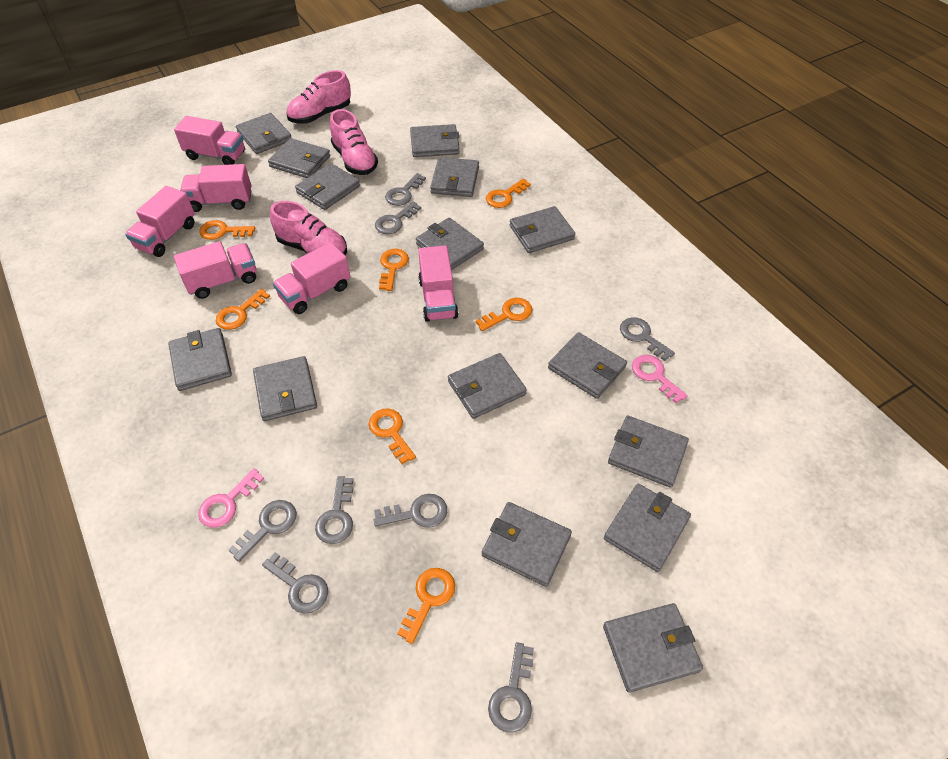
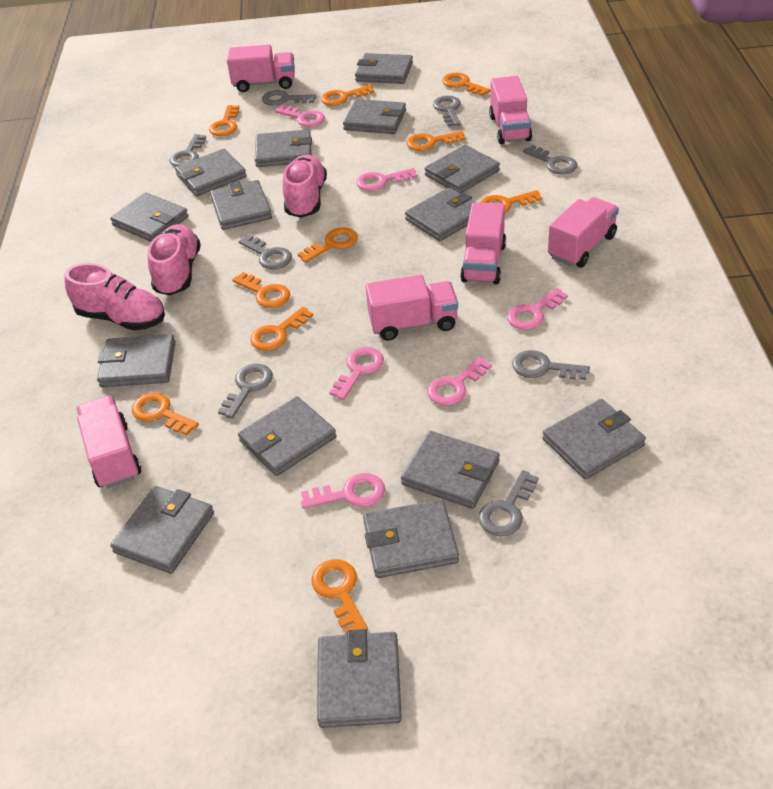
orange key: 7 -> 10
pink key: 2 -> 6

